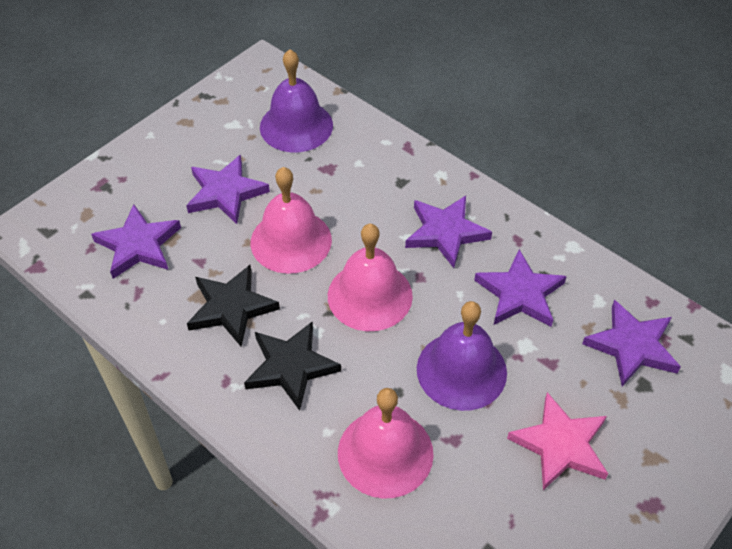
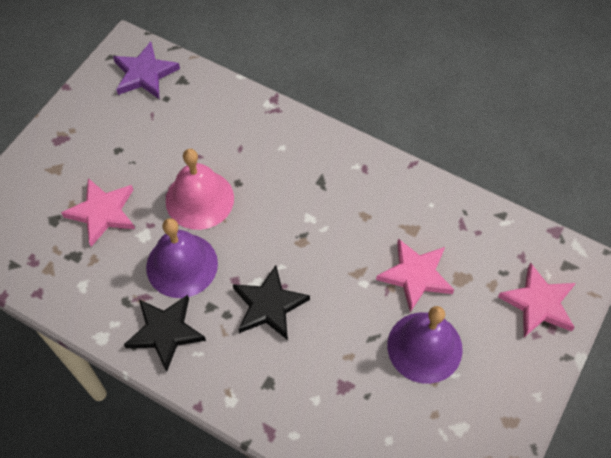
pink bell: 3 -> 1
pink star: 1 -> 3
purple star: 5 -> 1

